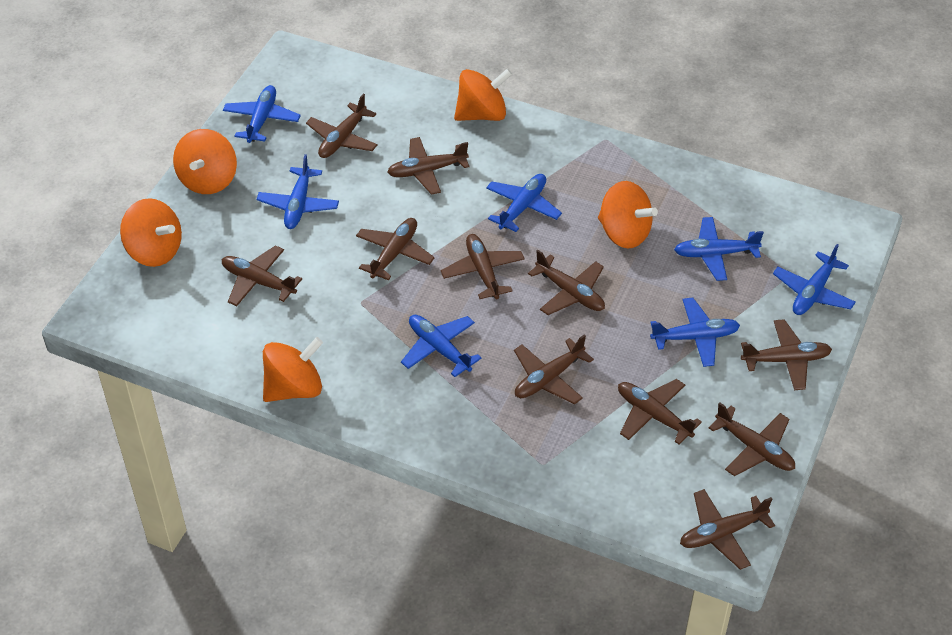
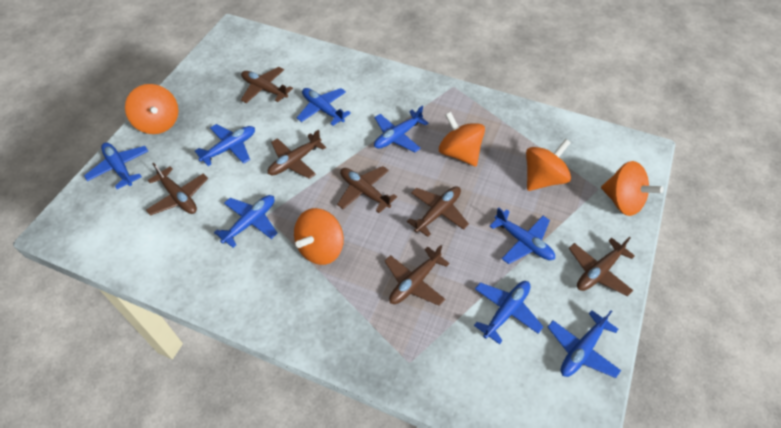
blue plane: 7 -> 8
brown plane: 11 -> 7

